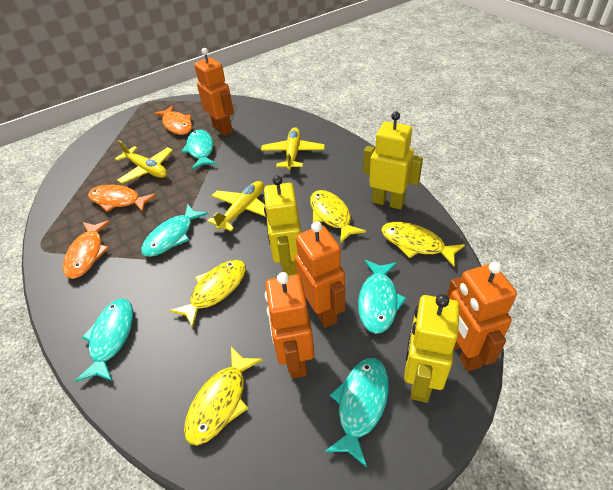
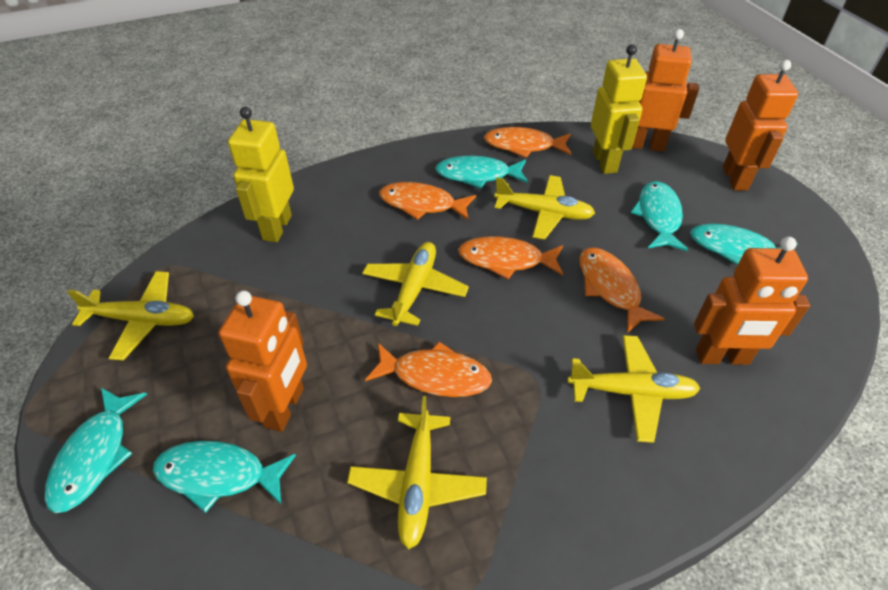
orange fish: 3 -> 5
yellow fish: 4 -> 0
yellow plane: 3 -> 5
yellow robot: 3 -> 2

